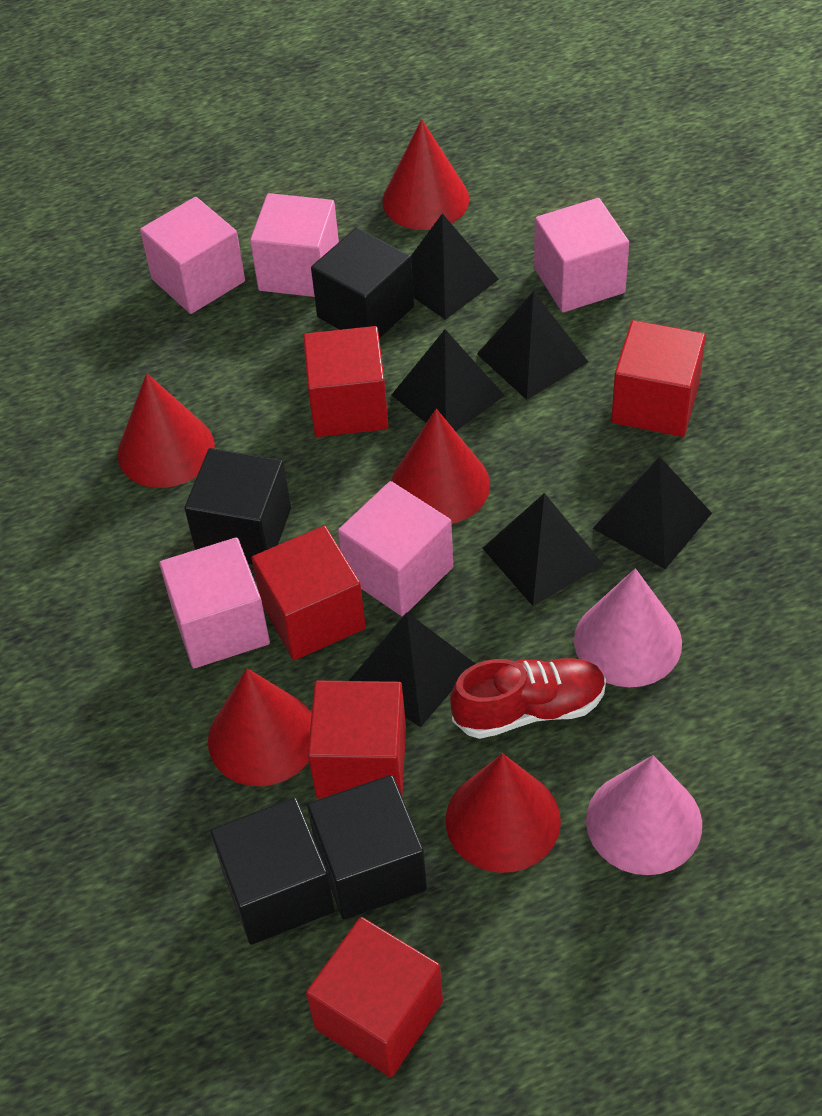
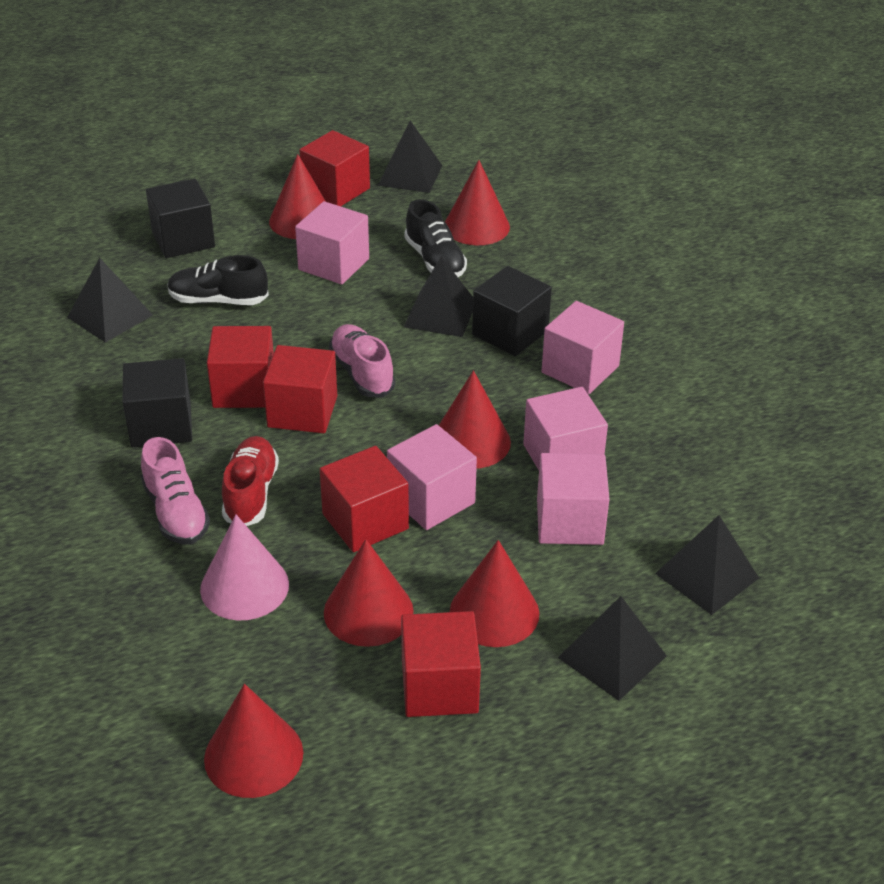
black cube: 4 -> 3
black pyramid: 6 -> 5
black shoe: 0 -> 2
pink cone: 2 -> 1
pink shoe: 0 -> 2
red cone: 5 -> 6

